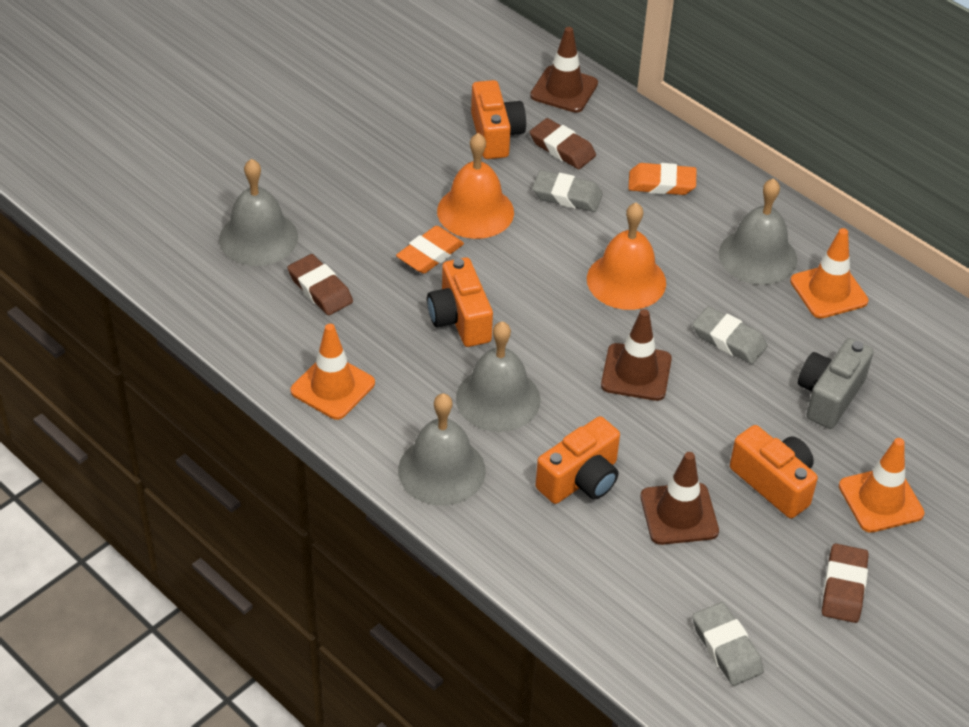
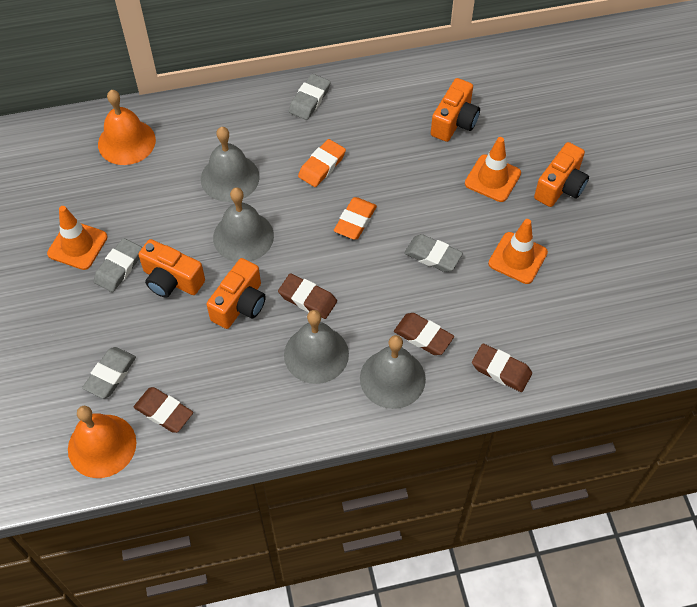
brown eraser: 3 -> 4
brown traffic cone: 3 -> 0
grey camera: 1 -> 0
grey eraser: 3 -> 4

